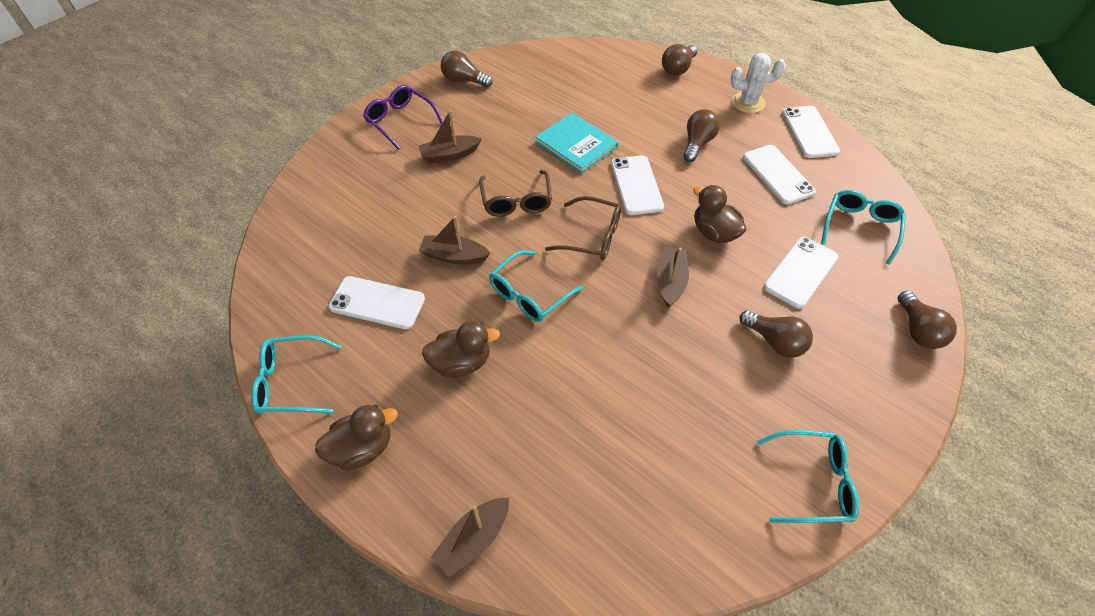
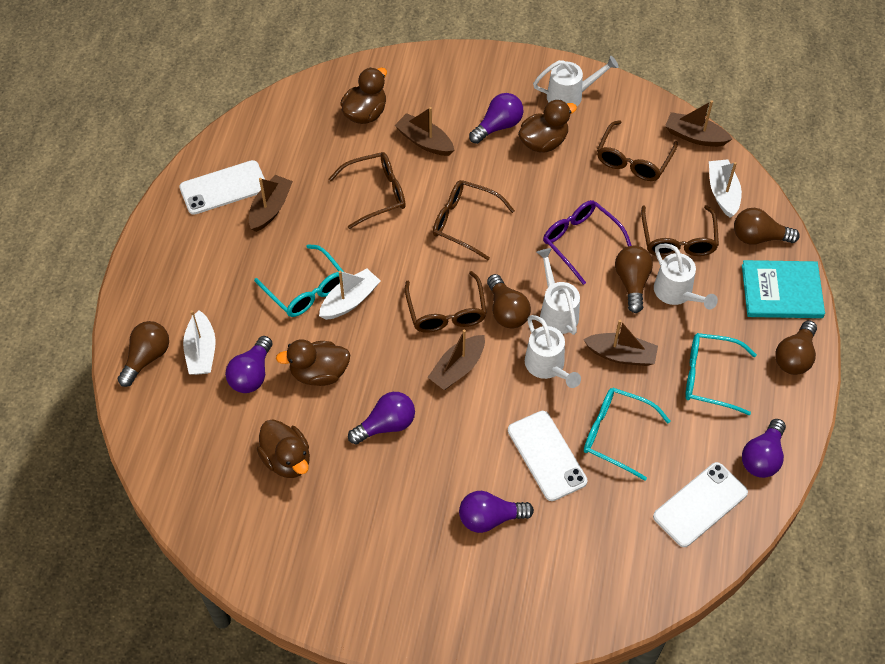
brown boat: 4 -> 5
brown duck: 3 -> 4
brown glasses: 2 -> 5
purple light bulb: 0 -> 5
turquoise glasses: 4 -> 3
white boat: 0 -> 3
white cactus: 1 -> 0
white phone: 5 -> 3
white watering can: 0 -> 4

